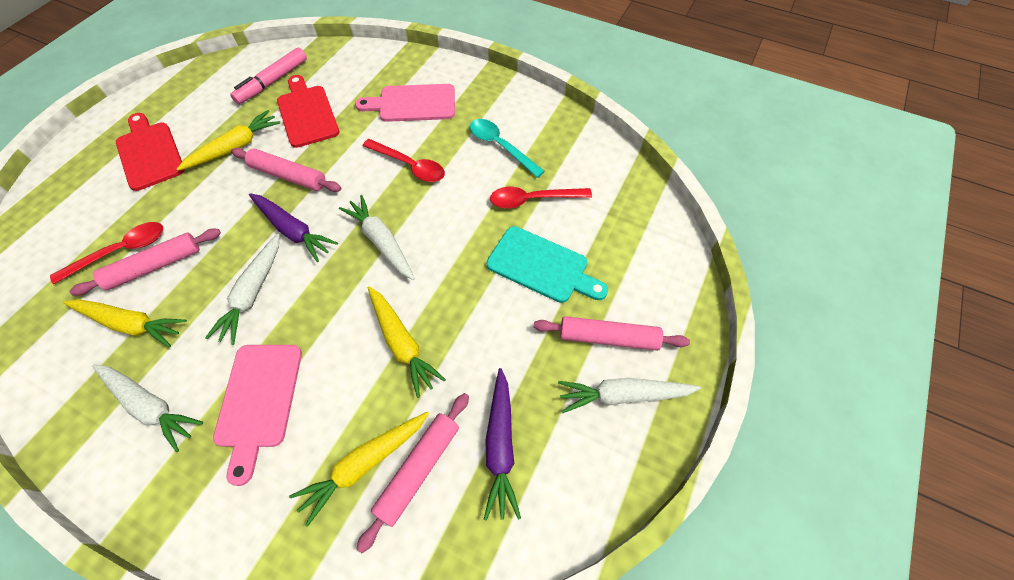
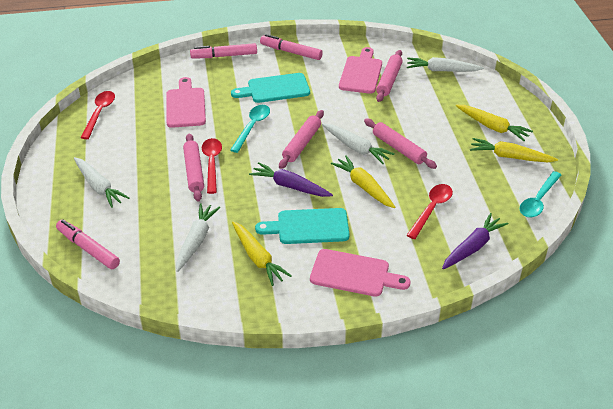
pink cutting board: 2 -> 3
pink marker: 1 -> 3
red cutting board: 2 -> 0
turquoise cutting board: 1 -> 2
turquoise spoon: 1 -> 2

